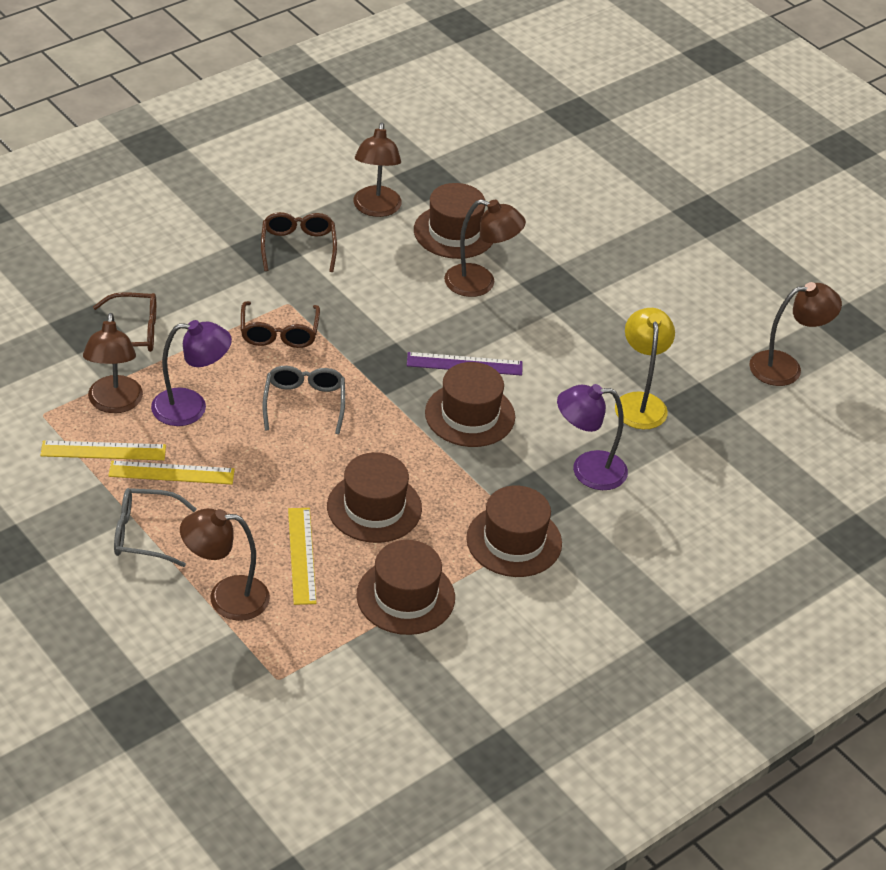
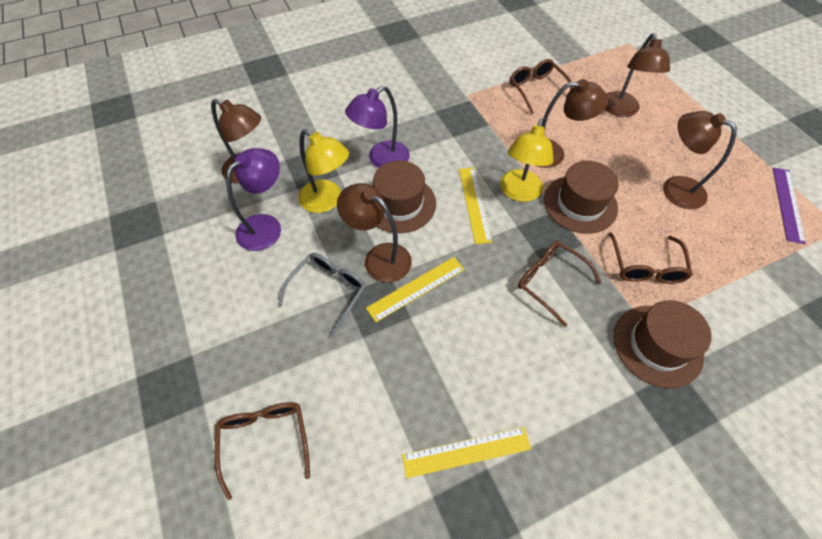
brown glasses: 3 -> 4
brown hat: 5 -> 3
grey glasses: 2 -> 1
yellow lamp: 1 -> 2

